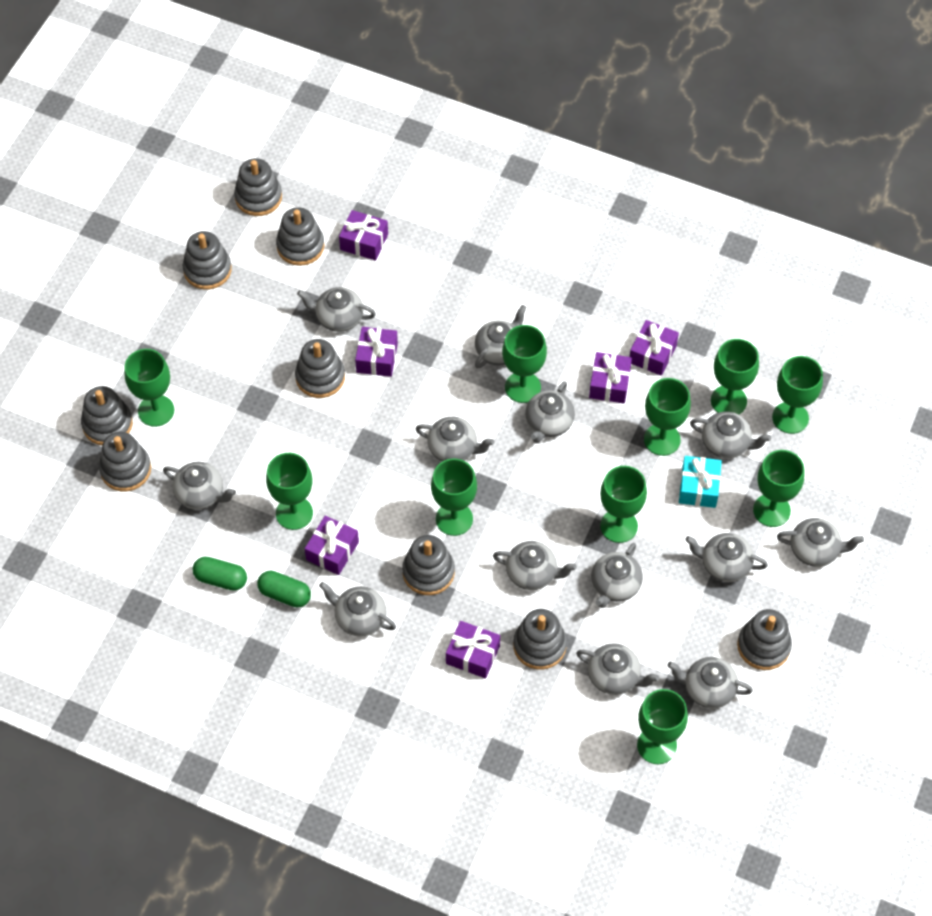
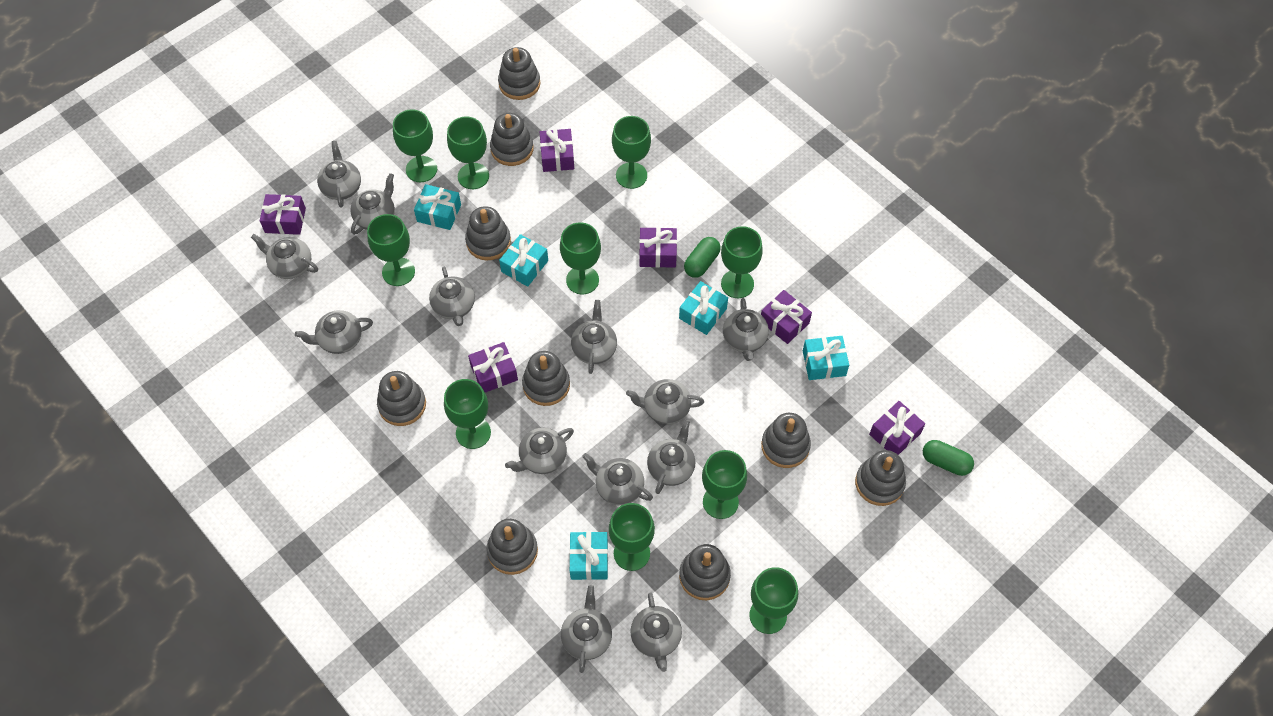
turquoise gift: 1 -> 5

